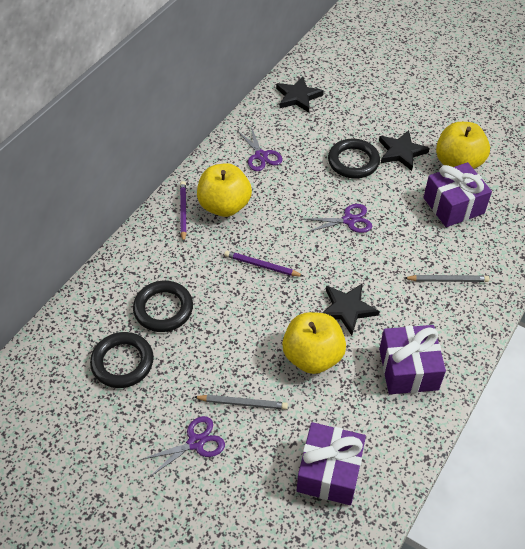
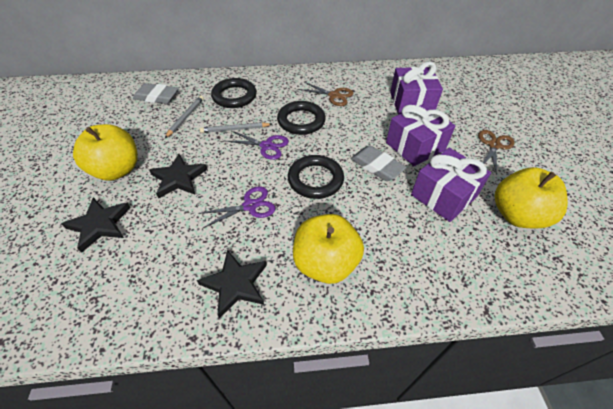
brown scissors: 0 -> 2
grey eraser: 0 -> 2
purple pencil: 2 -> 0
purple scissors: 3 -> 2

